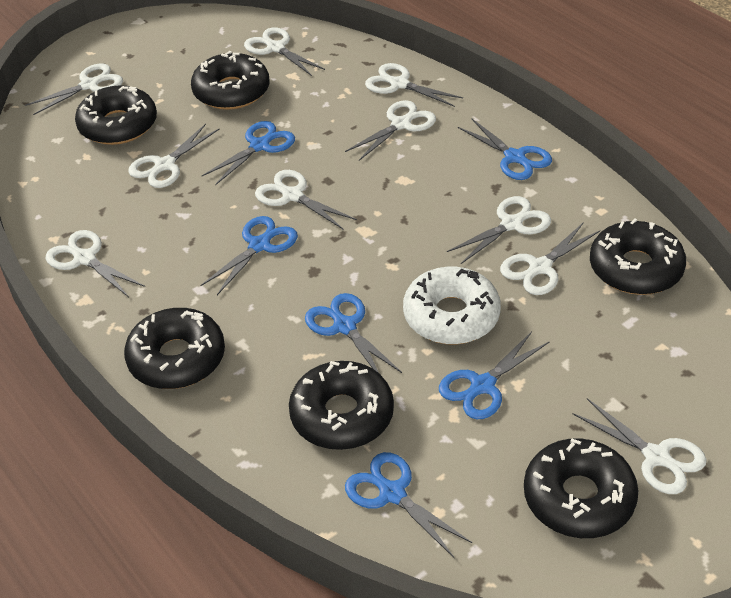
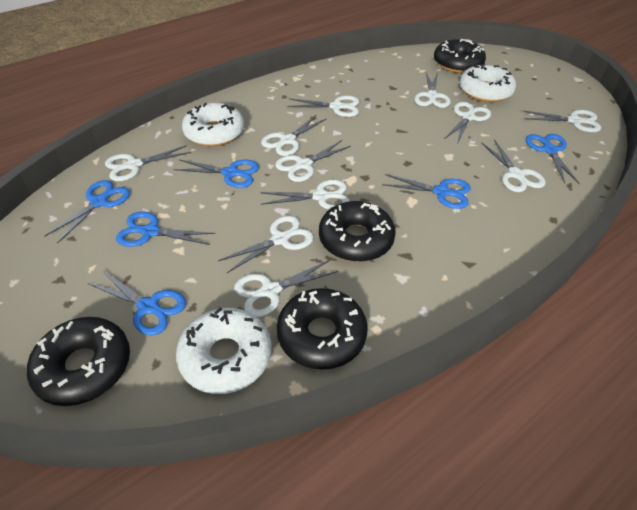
black donut: 6 -> 4
white donut: 1 -> 3
white scissors: 10 -> 11

